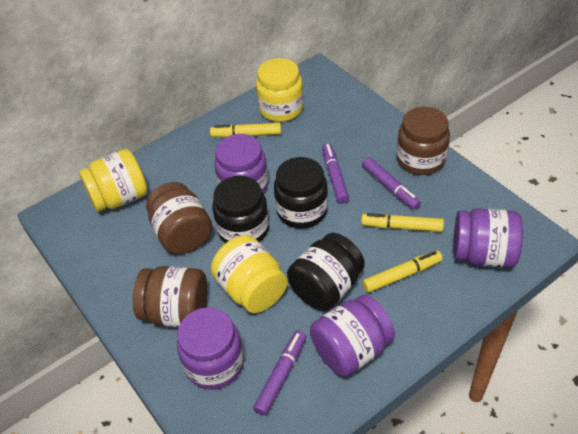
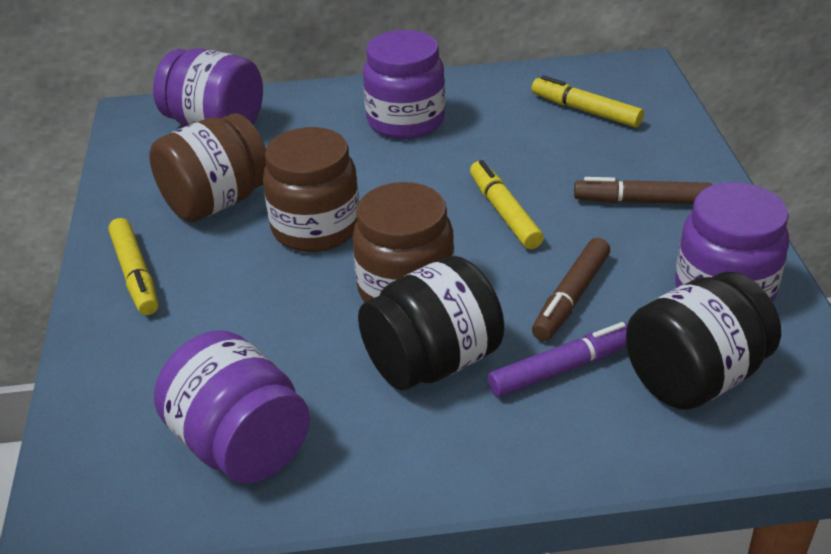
black jar: 3 -> 2
brown marker: 0 -> 2
purple marker: 3 -> 1
yellow jar: 3 -> 0

